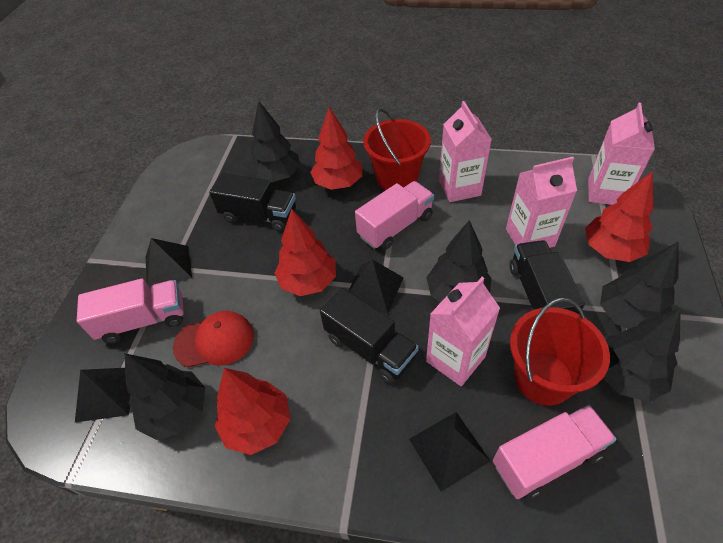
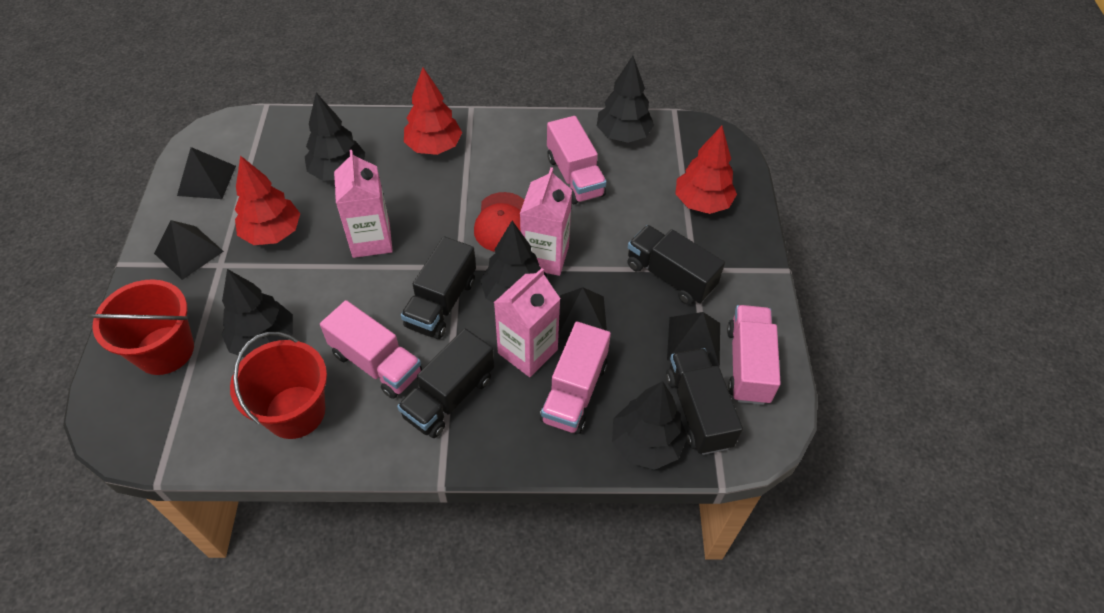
black truck: 3 -> 4
pink carton: 4 -> 3
pink truck: 3 -> 4
red tree: 4 -> 3

